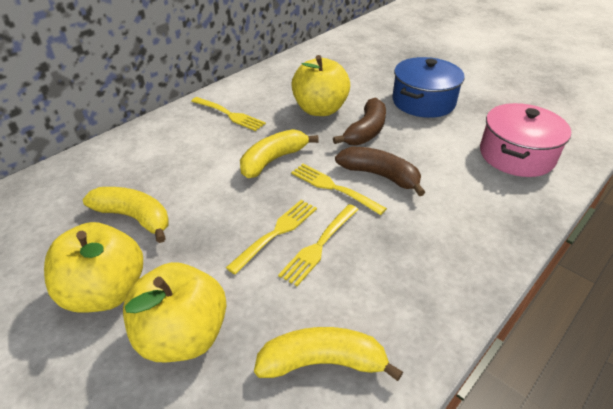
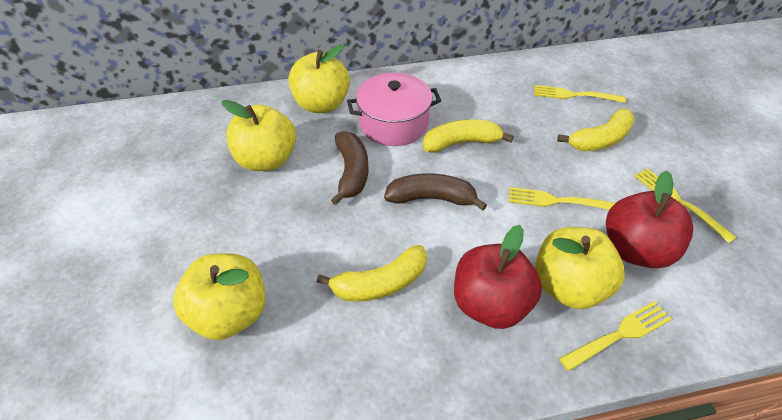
blue pot: 1 -> 0
red apple: 0 -> 2
yellow apple: 3 -> 4

